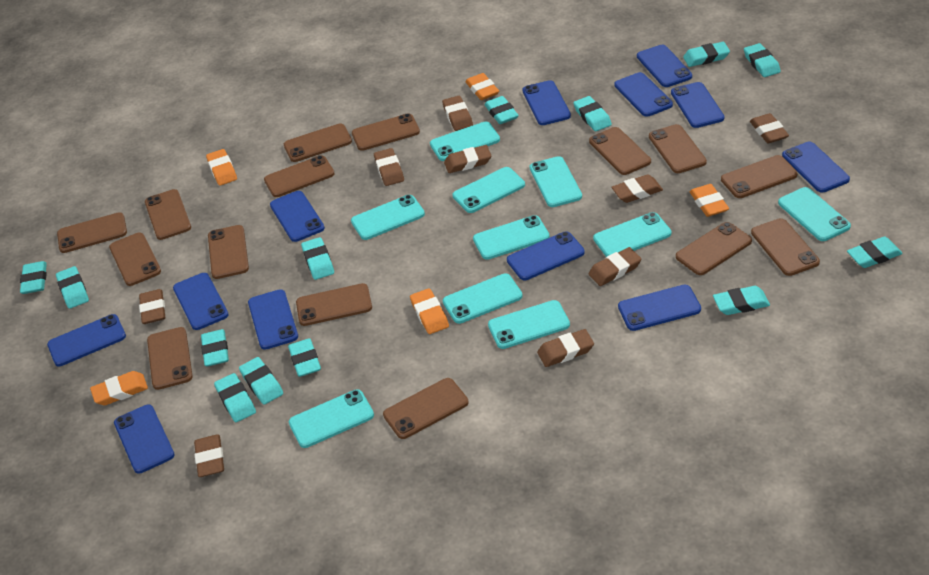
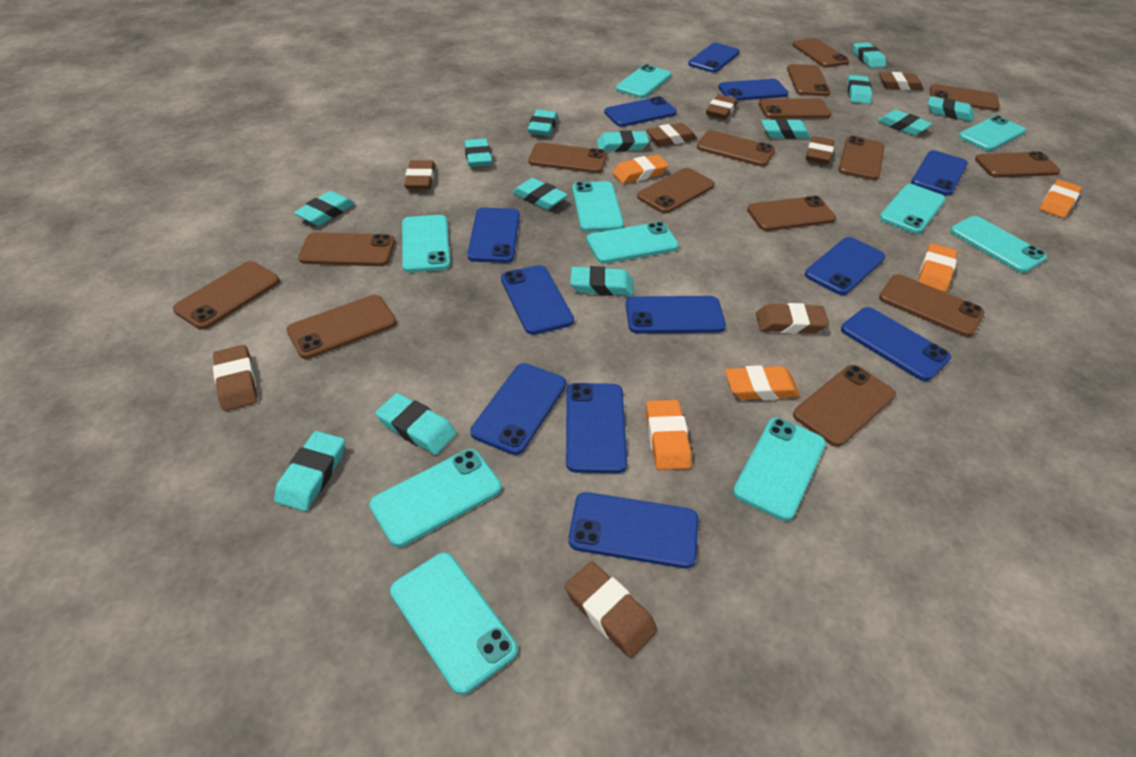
brown eraser: 9 -> 8

